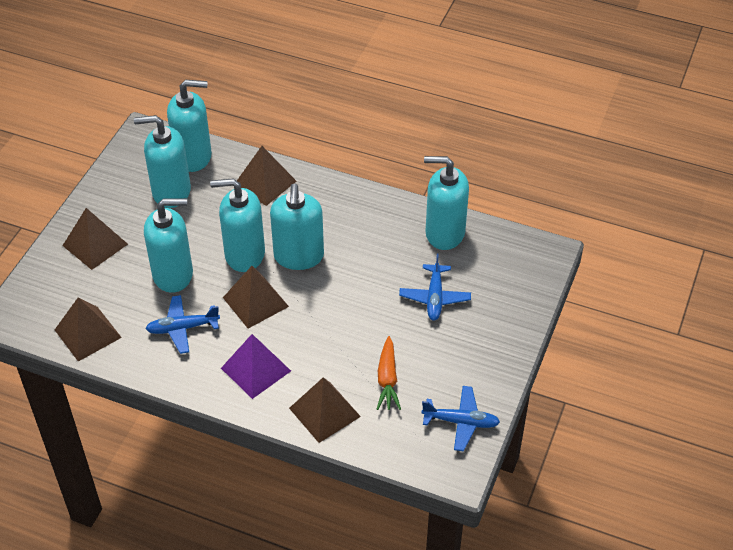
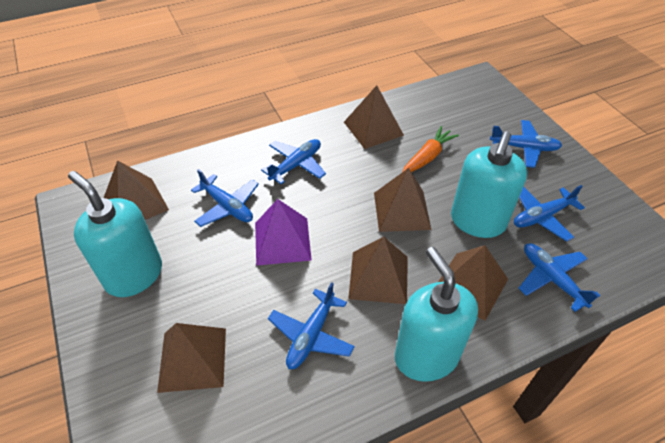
blue plane: 3 -> 6
brown pyramid: 5 -> 6
turquoise soap dispenser: 6 -> 3

